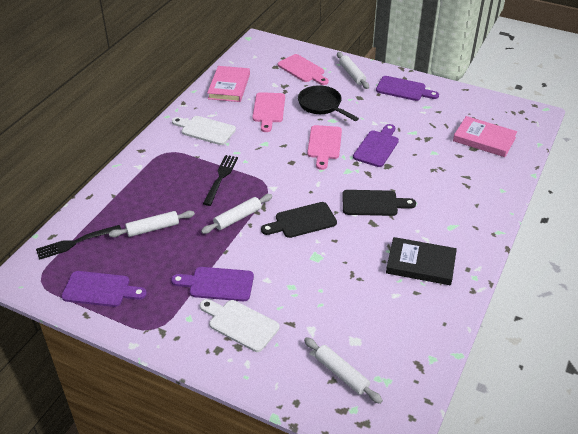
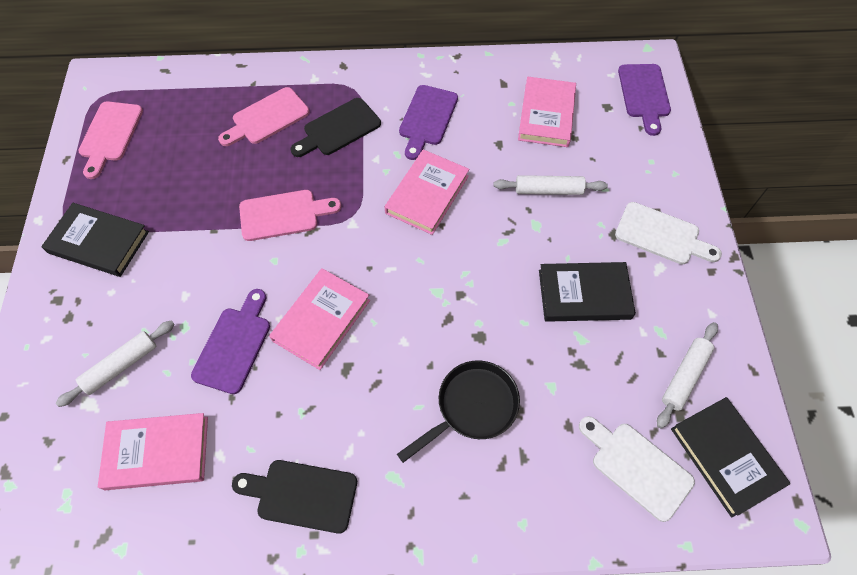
black book: 1 -> 3
black fork: 2 -> 0
pink book: 2 -> 4
purple cutting board: 4 -> 3
white rolling pin: 4 -> 3

